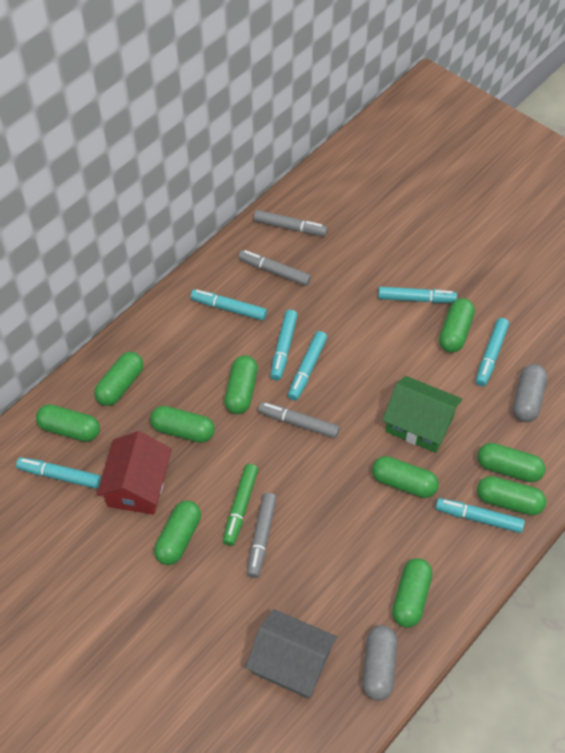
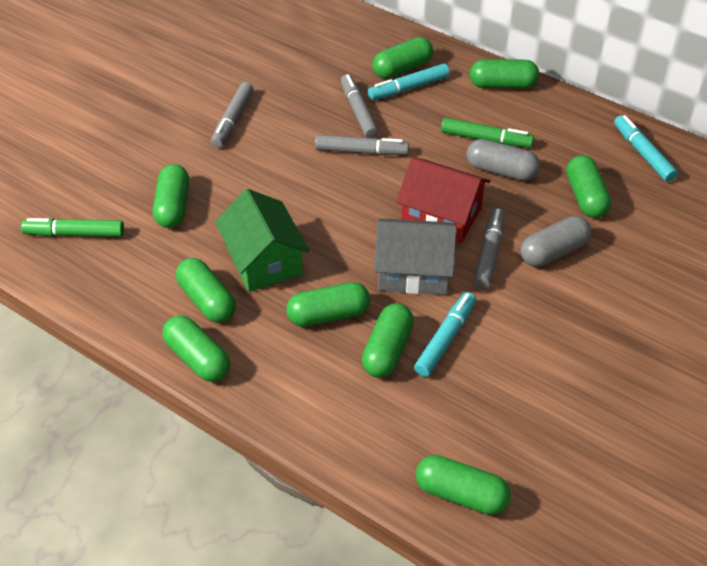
green capsule: 10 -> 9
green marker: 1 -> 2
turquoise marker: 7 -> 3

